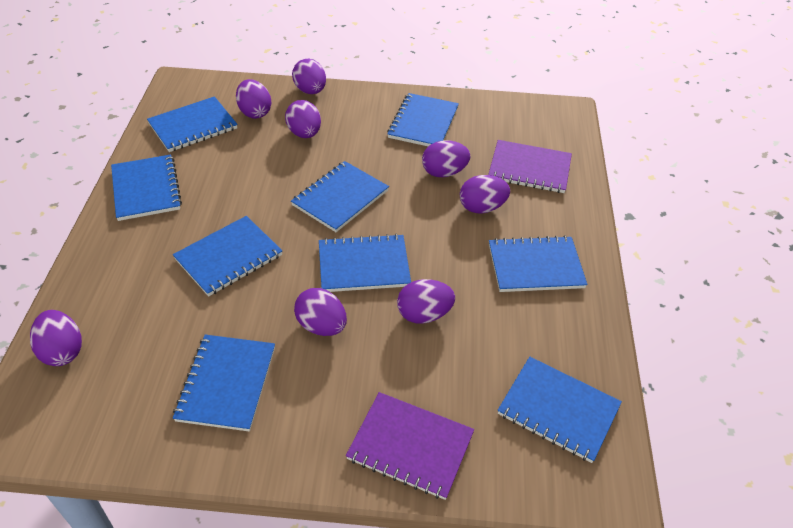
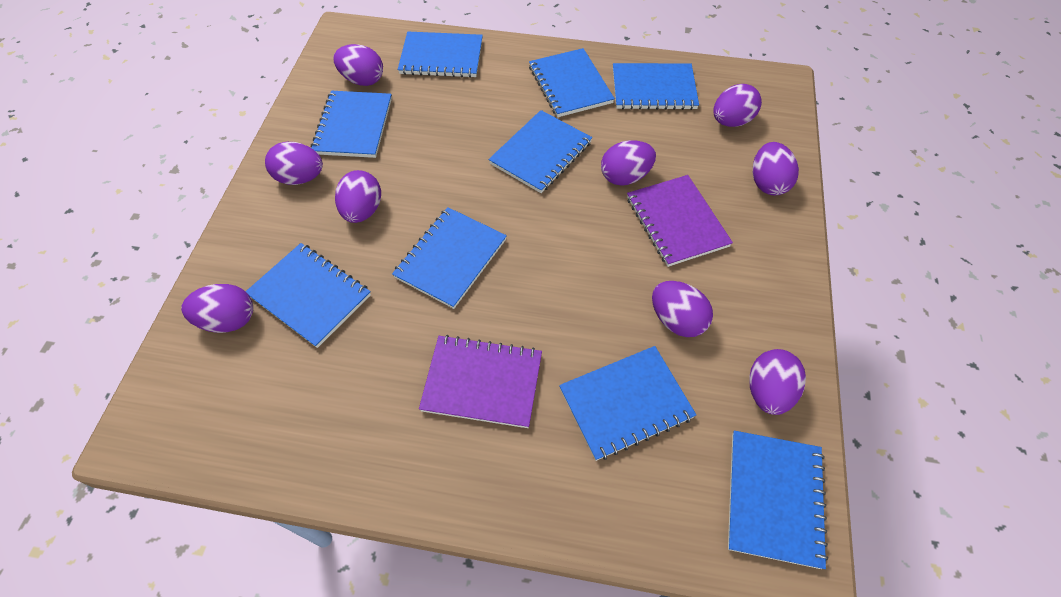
purple egg: 8 -> 9

